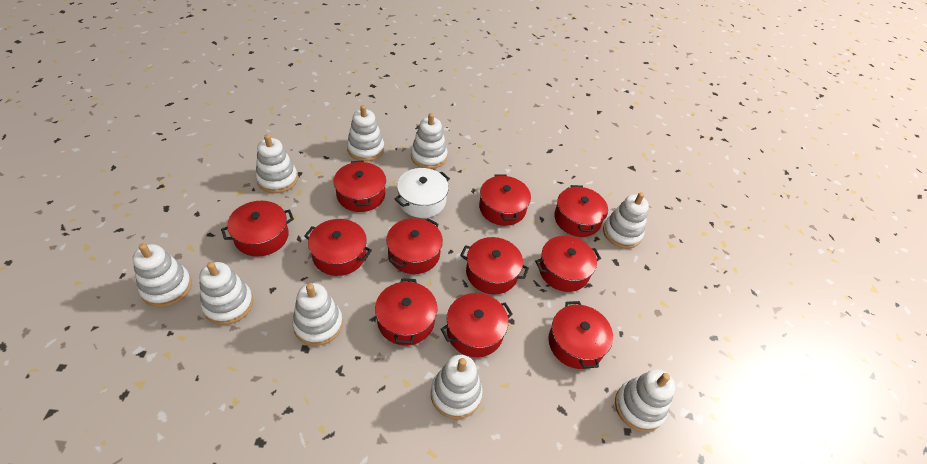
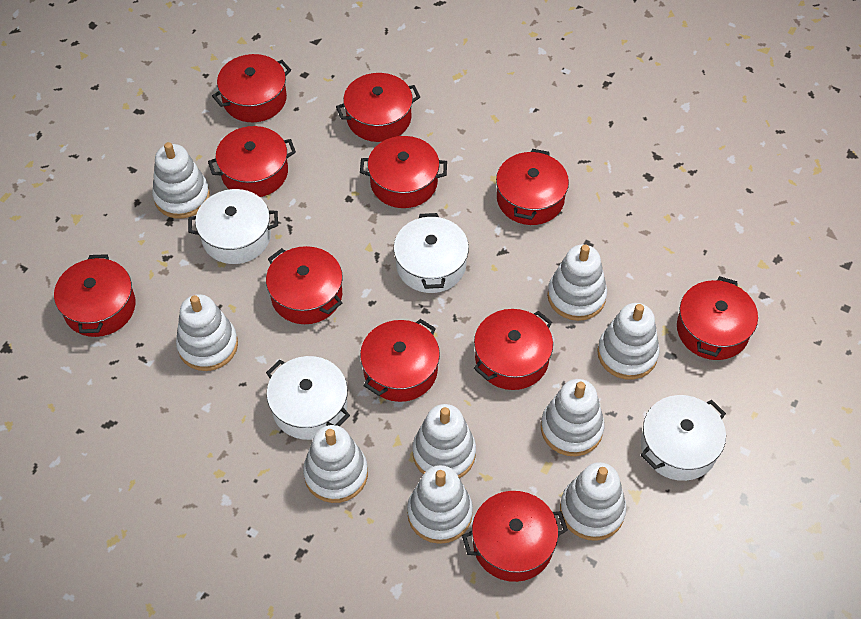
white pot: 1 -> 4

